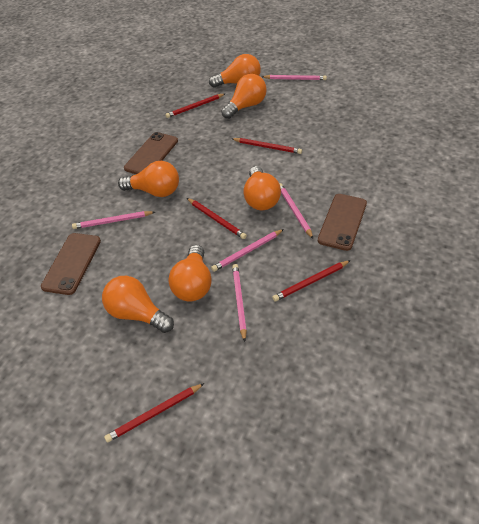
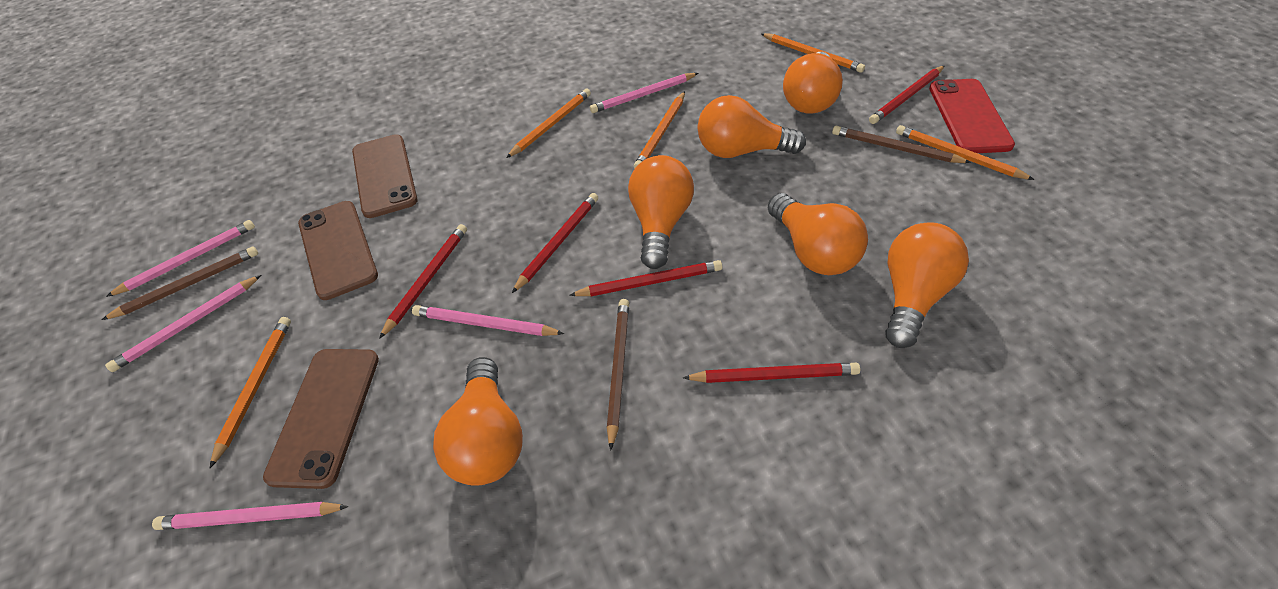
brown pencil: 0 -> 3
orange pencil: 0 -> 5
red phone: 0 -> 1

